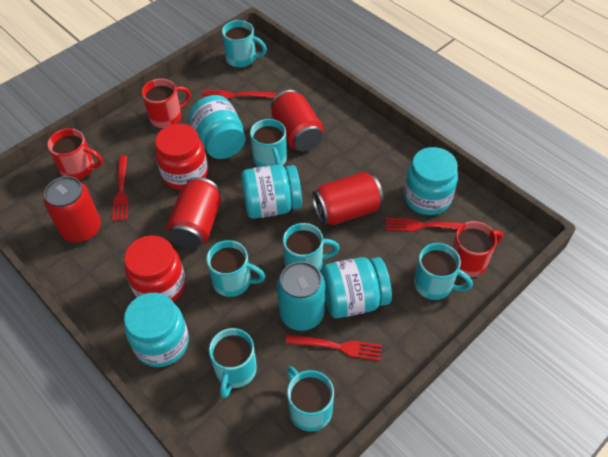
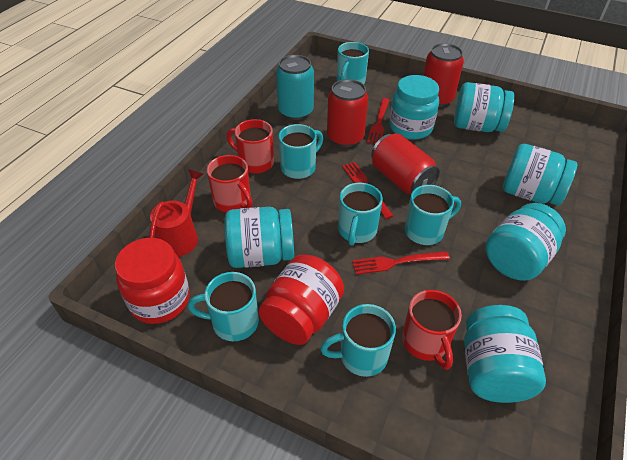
red can: 4 -> 3
red fork: 4 -> 3
red watering can: 0 -> 1
turquoise jar: 5 -> 6
turquoise mug: 7 -> 6

